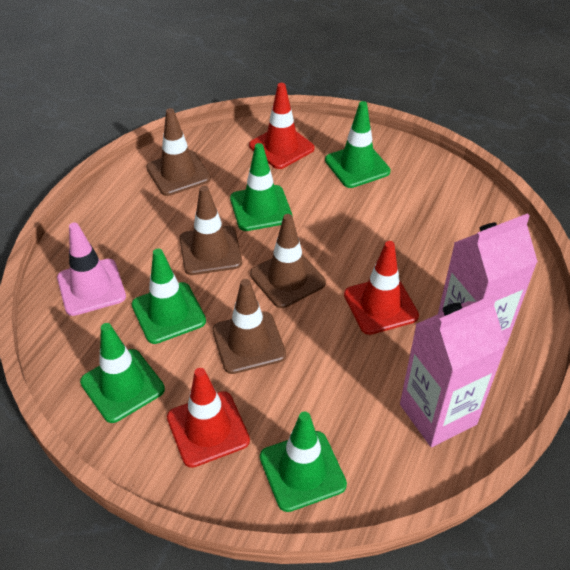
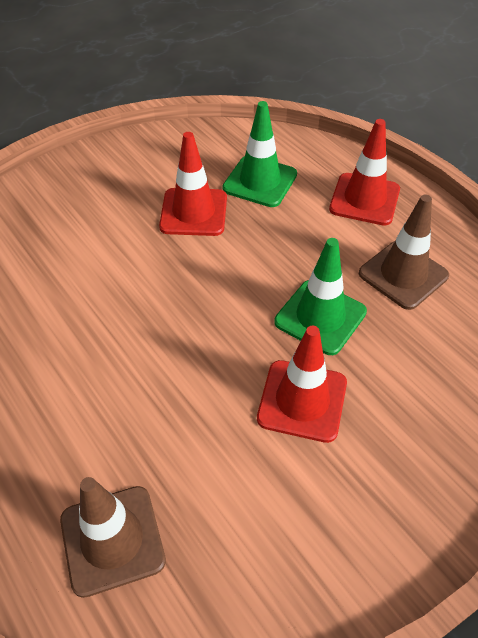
brown traffic cone: 4 -> 2
green traffic cone: 5 -> 2
pink carton: 2 -> 0
pink traffic cone: 1 -> 0

